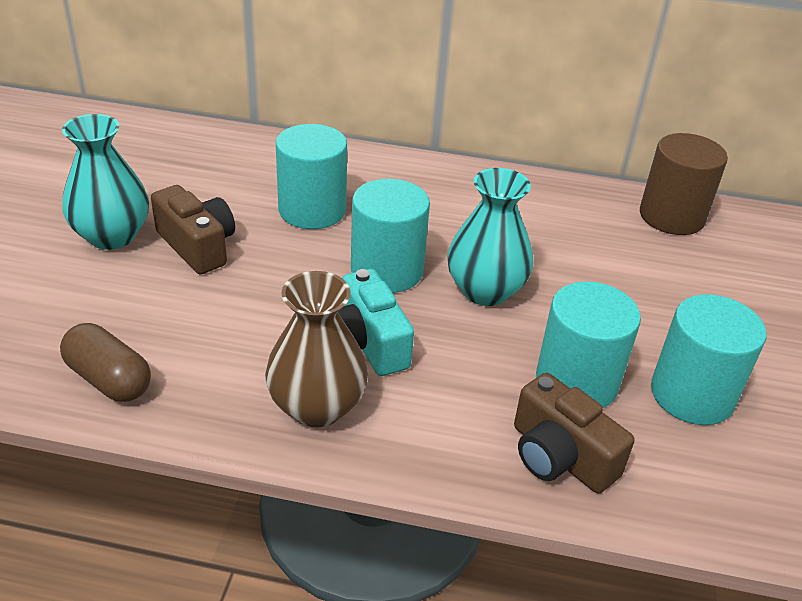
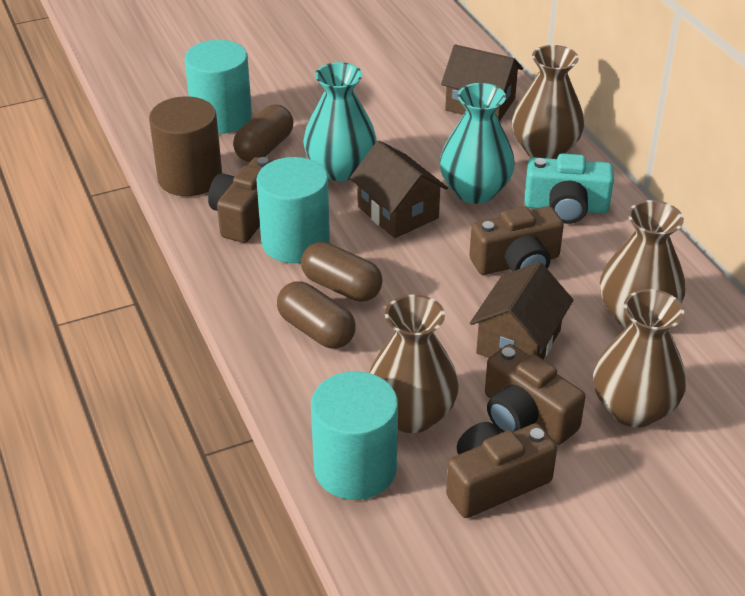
brown camera: 2 -> 4
brown capsule: 1 -> 3
brown house: 0 -> 3
brown vase: 1 -> 4
turquoise cylinder: 4 -> 3

